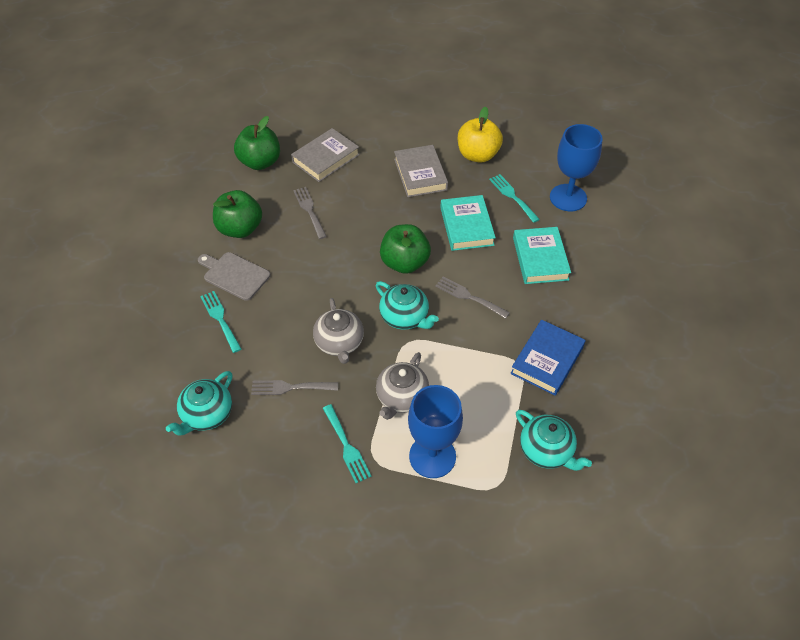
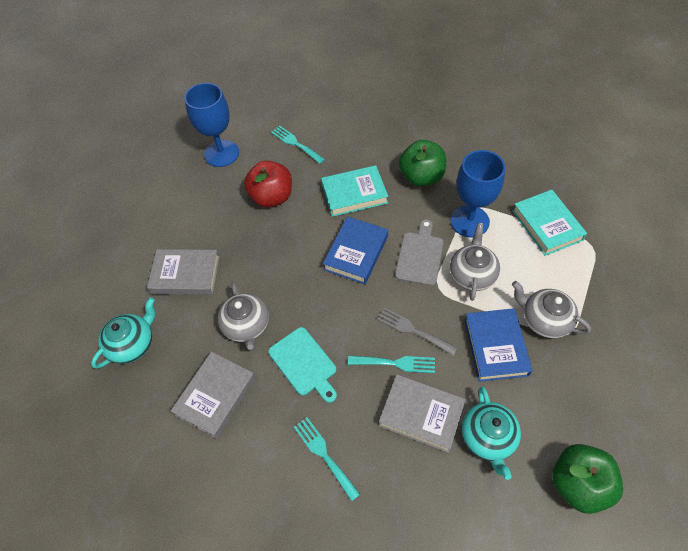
blue book: 1 -> 2
green apple: 3 -> 2
grey book: 2 -> 3
grey fork: 3 -> 1
grey teapot: 2 -> 3
red apple: 0 -> 1
turquoise cutting board: 0 -> 1
turquoise teapot: 3 -> 2
yellow apple: 1 -> 0

